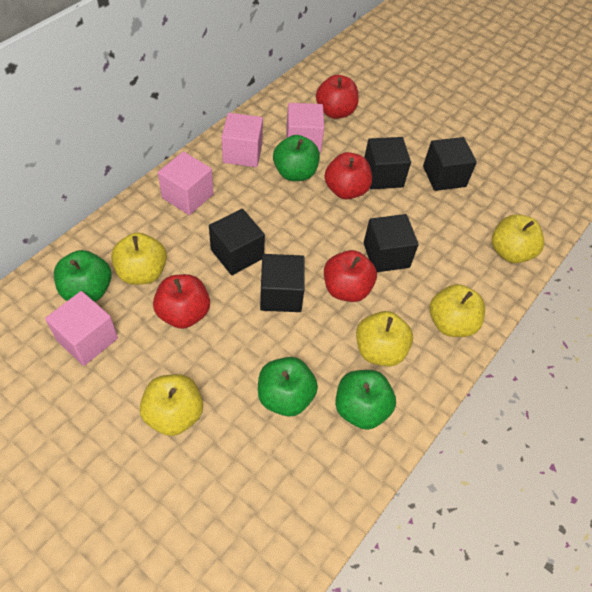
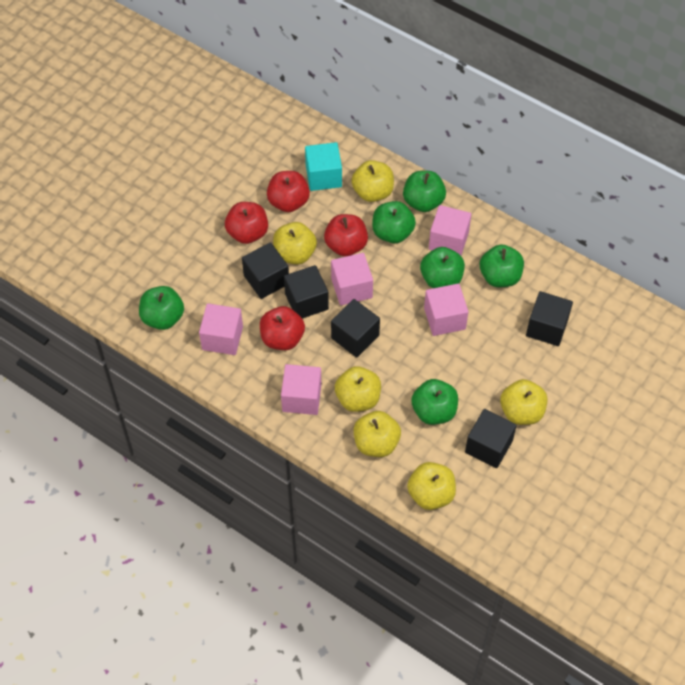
green apple: 4 -> 6
pink cube: 4 -> 5
turquoise cube: 0 -> 1
yellow apple: 5 -> 6

